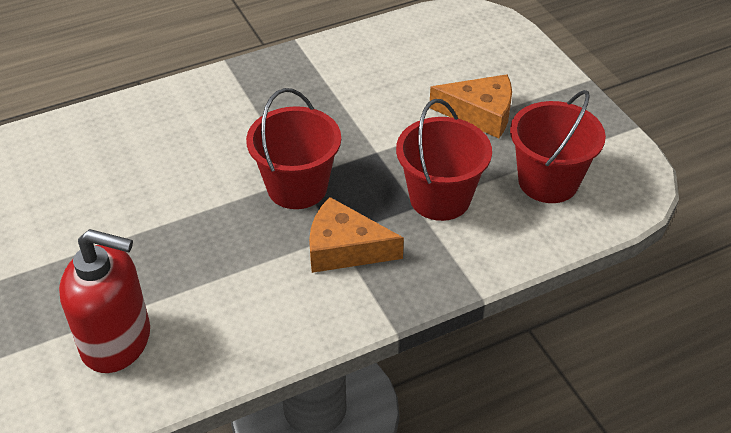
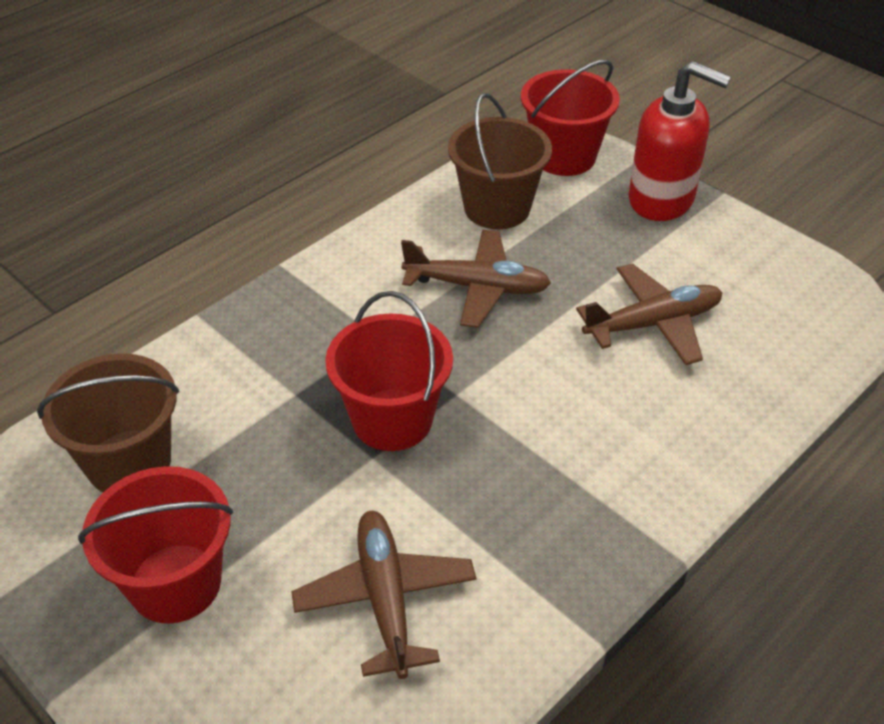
brown bucket: 0 -> 2
brown plane: 0 -> 3
orange cheese: 2 -> 0

